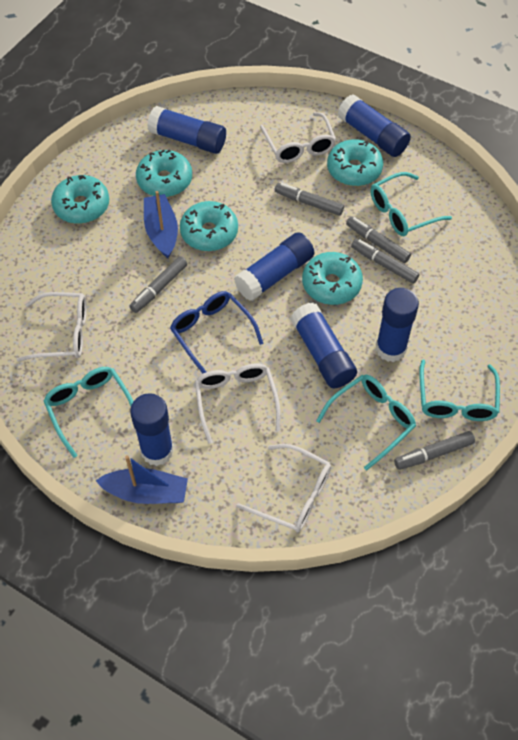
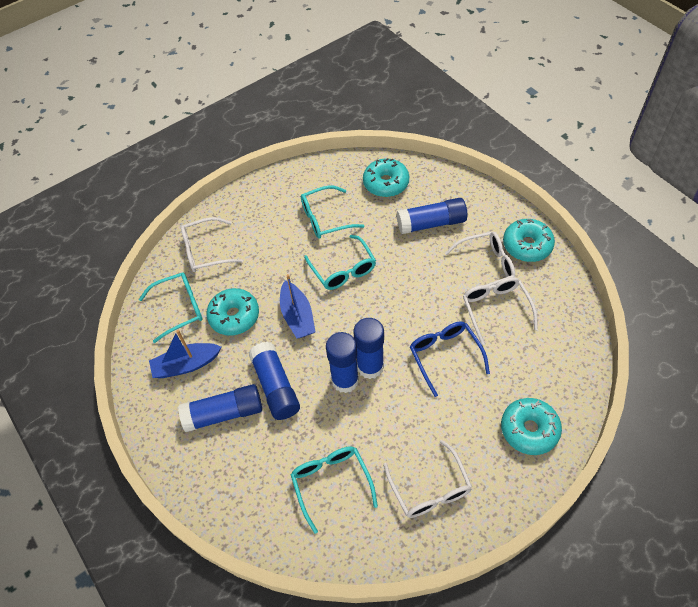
blue glue stick: 6 -> 5
grey marker: 5 -> 0
turquoise donut: 5 -> 4

